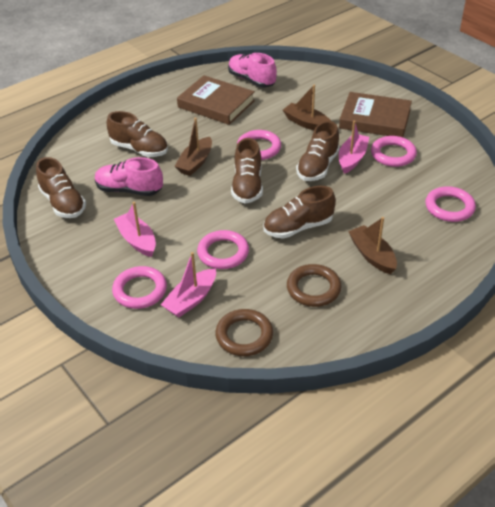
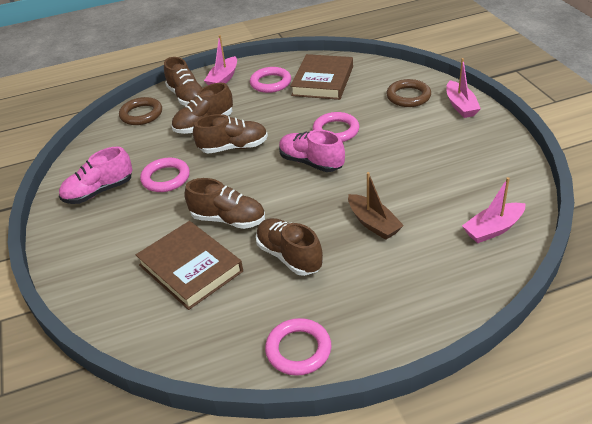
brown boat: 3 -> 1
pink ring: 5 -> 4

